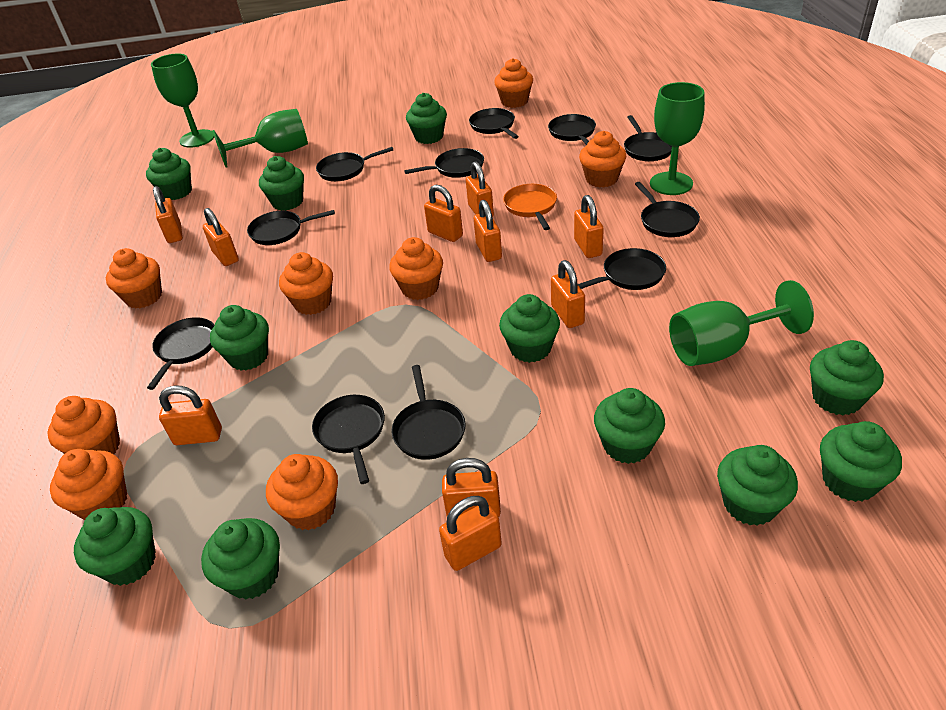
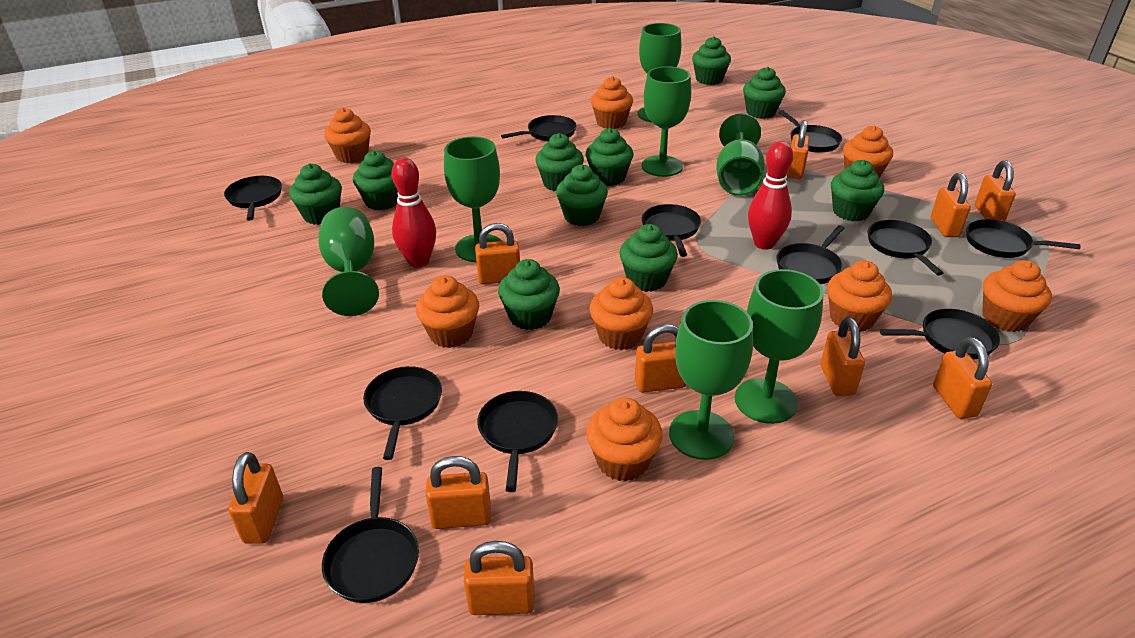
green cupcake: 11 -> 10
green goblet: 4 -> 7
orange pan: 1 -> 0
red bowling pin: 0 -> 2

